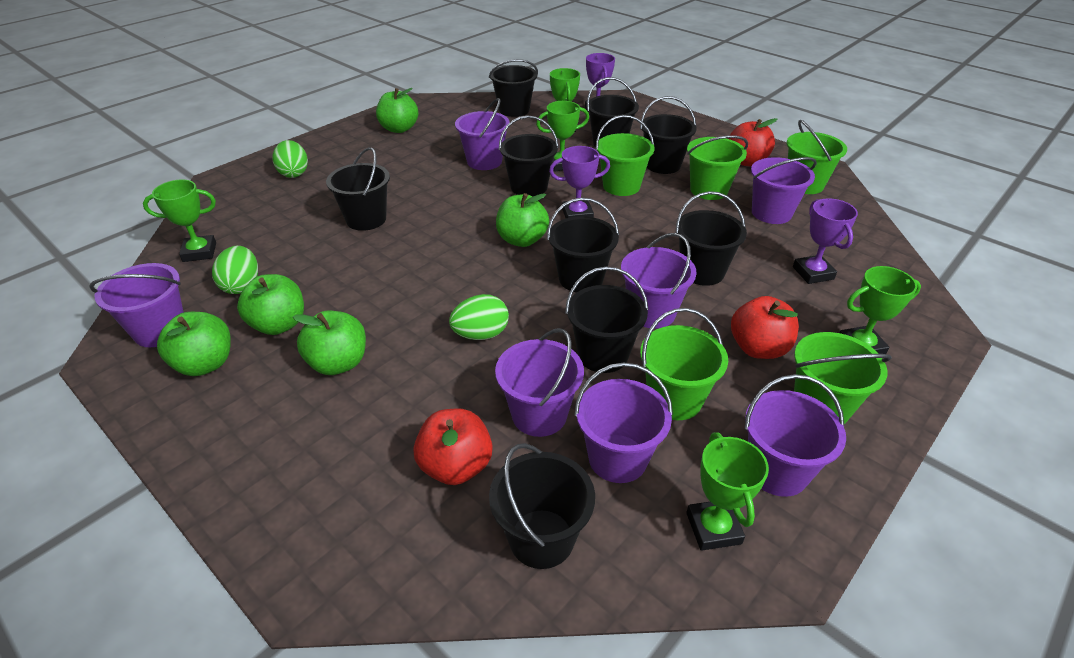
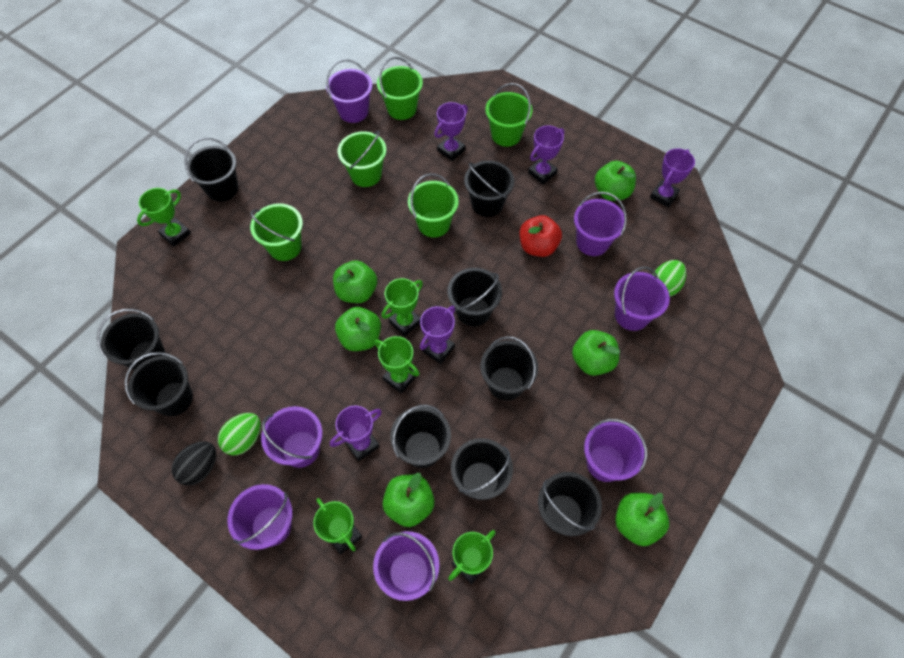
black egg: 0 -> 1
green apple: 5 -> 6
green egg: 3 -> 2
purple trophy: 3 -> 5
red apple: 3 -> 1

